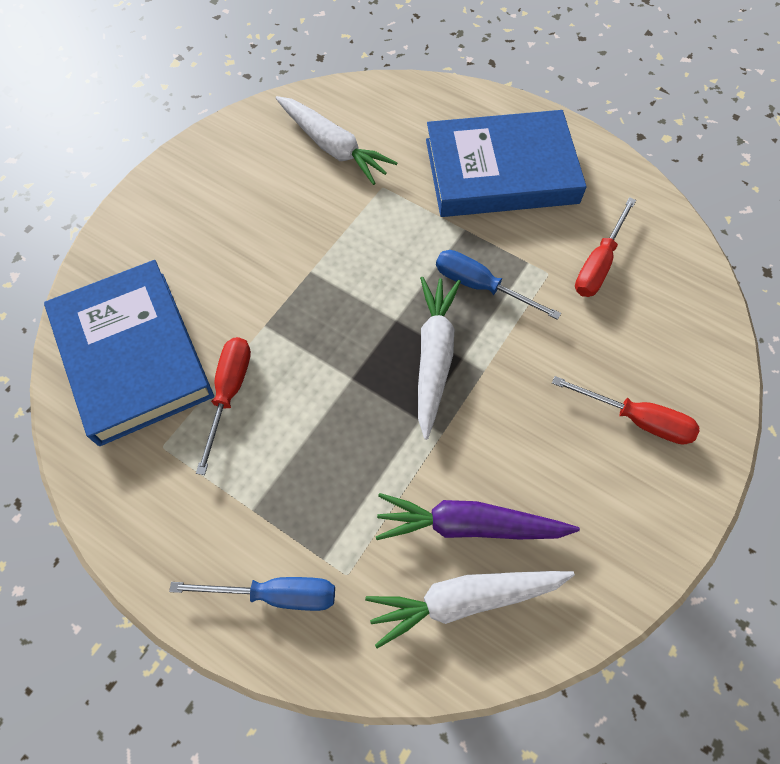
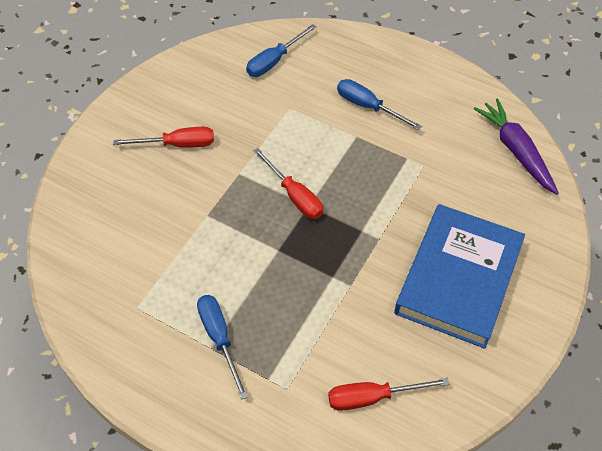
blue book: 2 -> 1
blue screwdriver: 2 -> 3
white carrot: 3 -> 0

